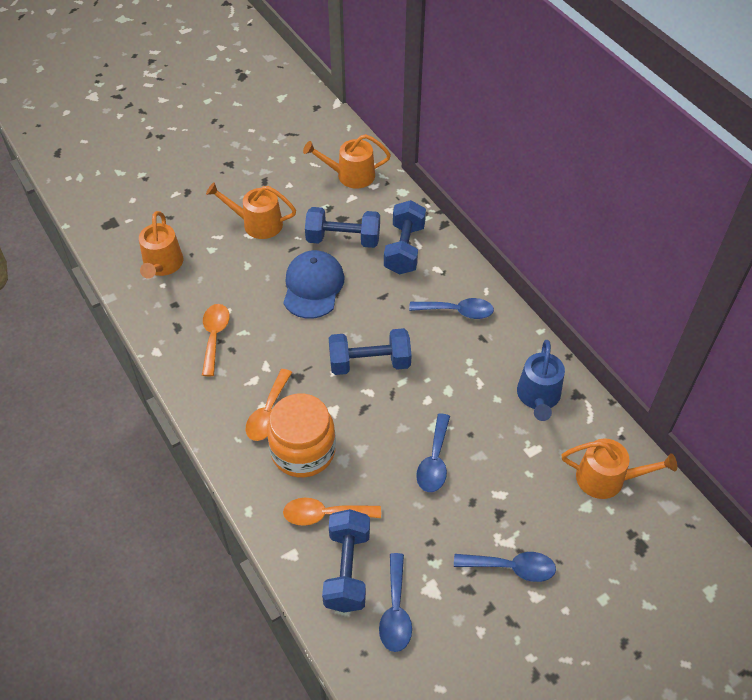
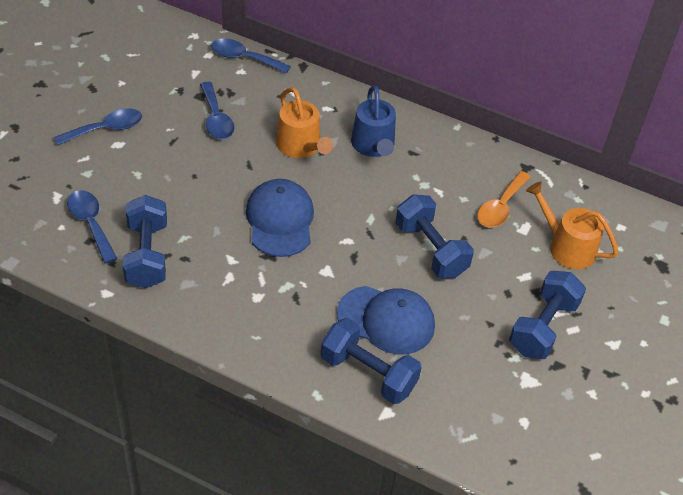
blue cap: 1 -> 2
orange jar: 1 -> 0
orange spoon: 3 -> 1
orange watering can: 4 -> 2

